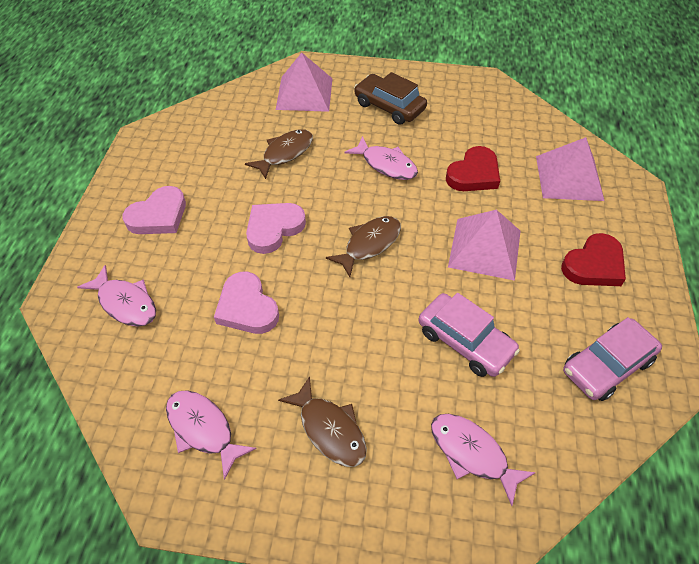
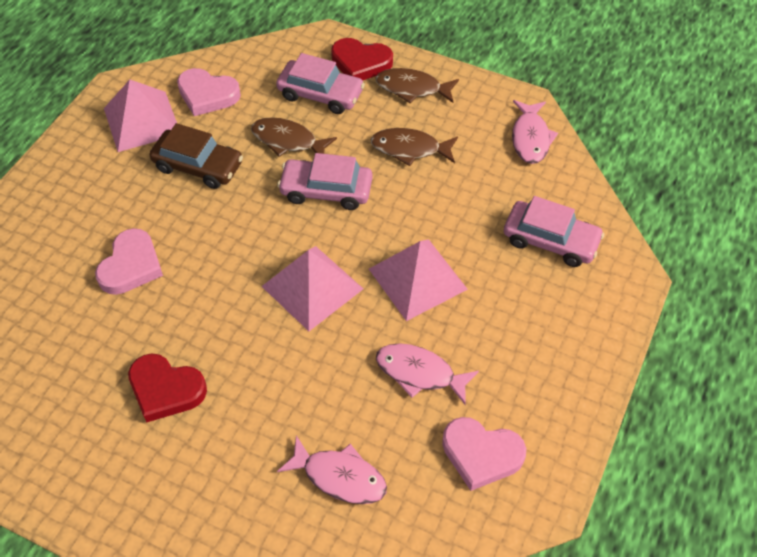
pink car: 2 -> 3
pink fish: 4 -> 3

